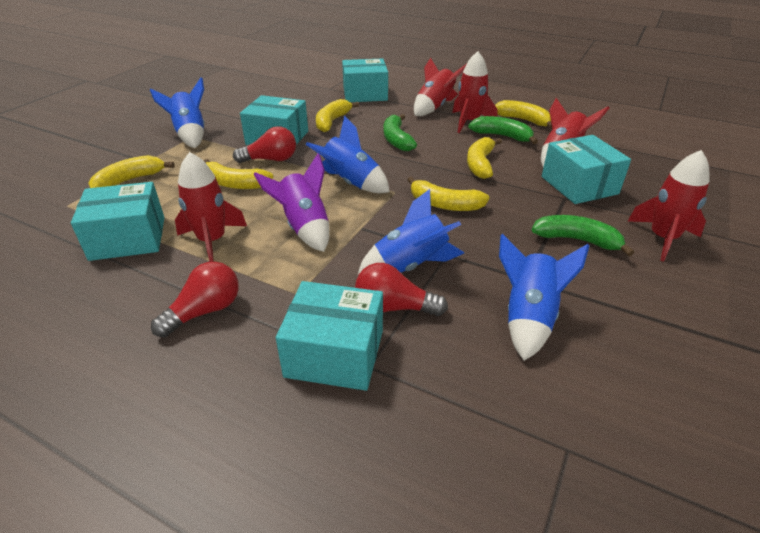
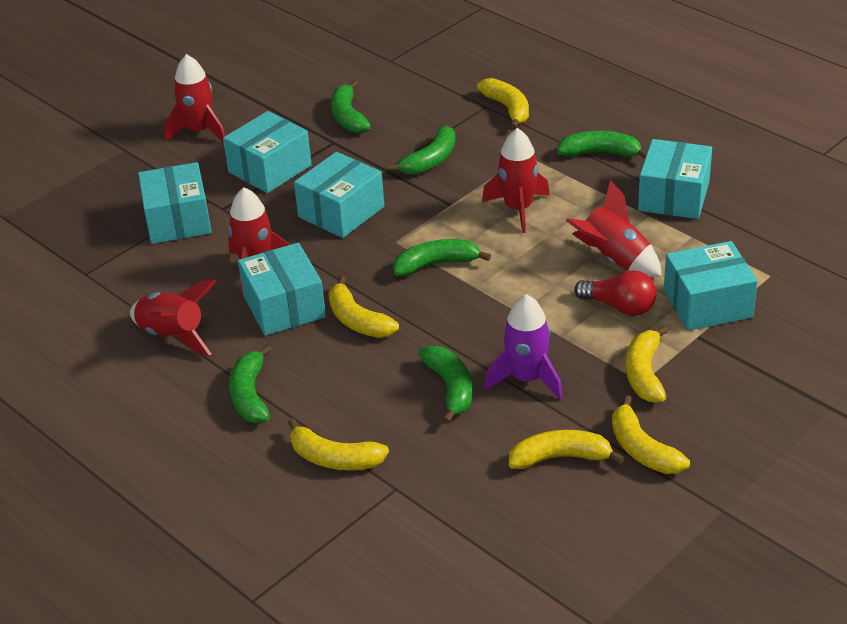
blue rocket: 4 -> 0
green banana: 3 -> 6
red light bulb: 3 -> 1
turquoise box: 5 -> 6

